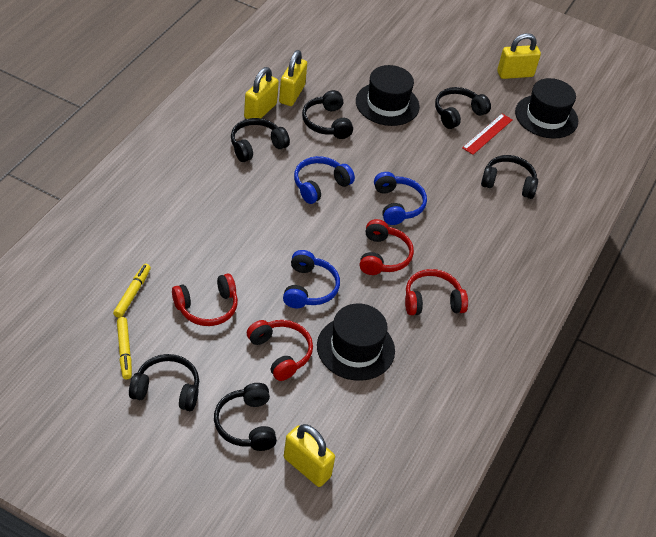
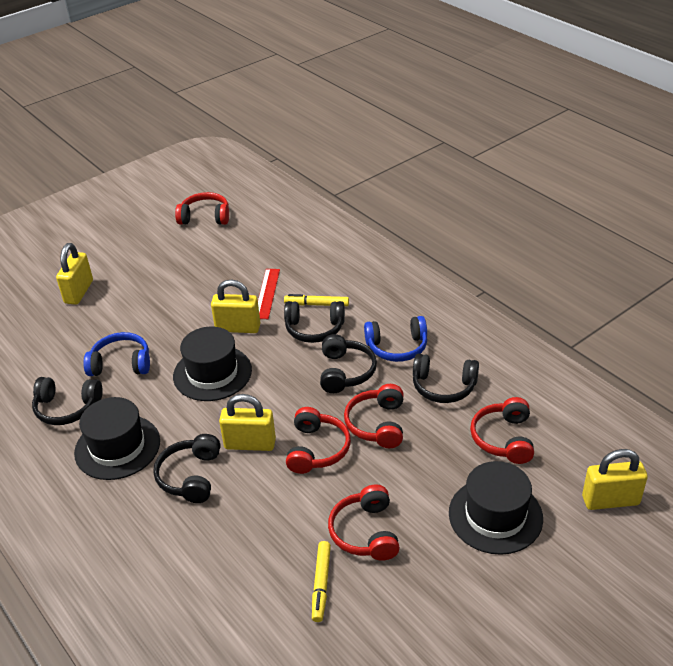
black headphones: 6 -> 5
blue headphones: 3 -> 2
red headphones: 4 -> 5

